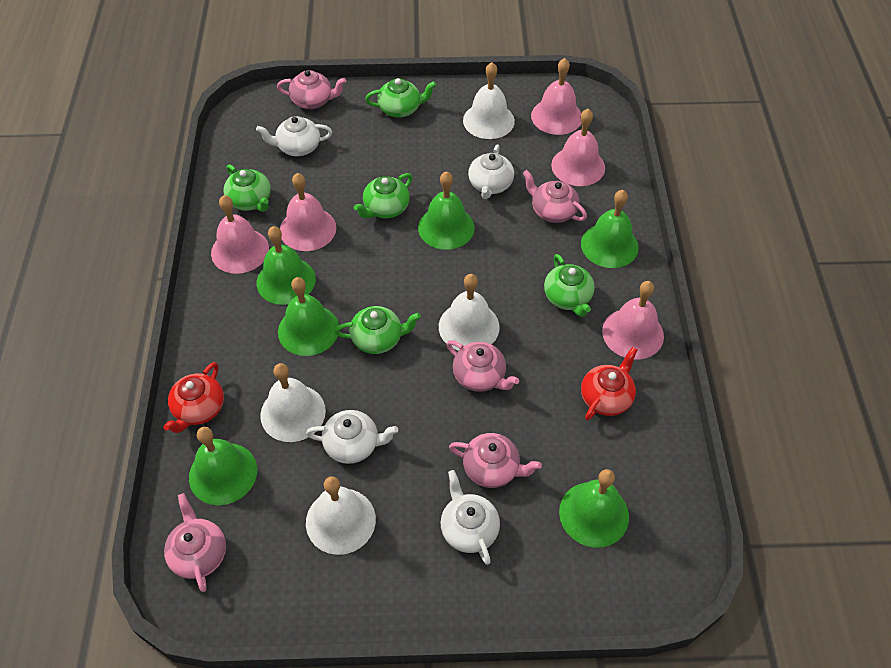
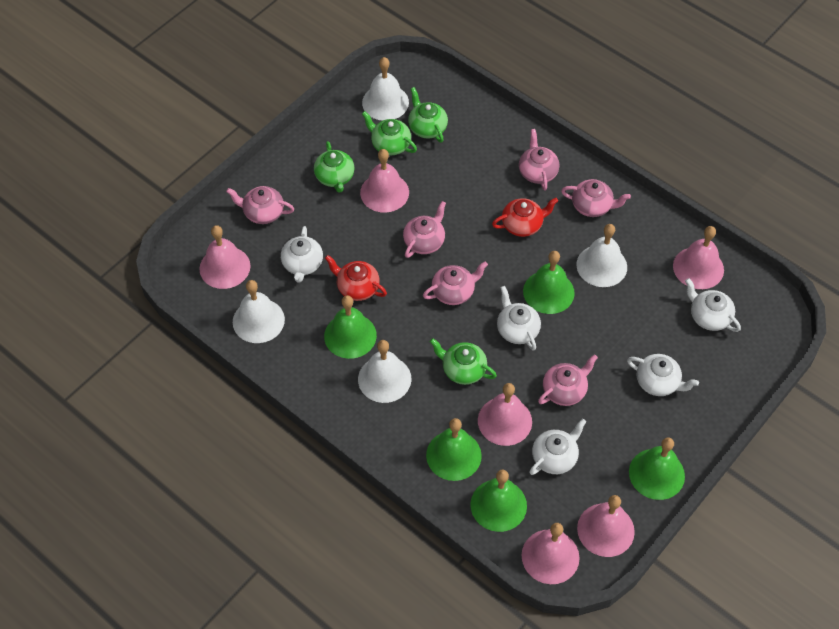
green bell: 6 -> 5
green teapot: 5 -> 4
pink bell: 5 -> 6
pink teapot: 5 -> 6
white teapot: 4 -> 5

